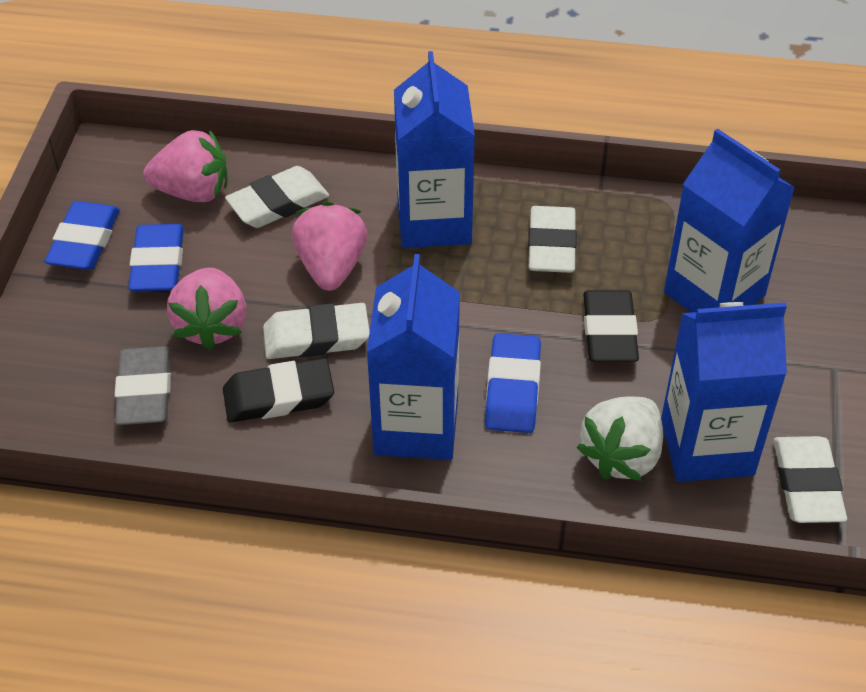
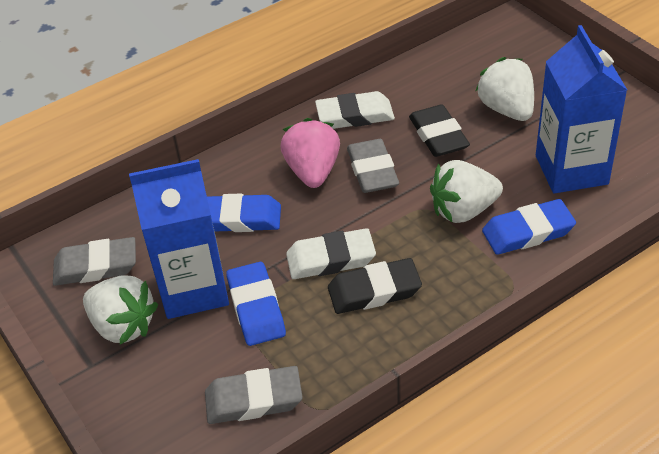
blue carton: 4 -> 2
grey eraser: 1 -> 3
pink strawberry: 3 -> 1
white eraser: 4 -> 2
white strawberry: 1 -> 3

